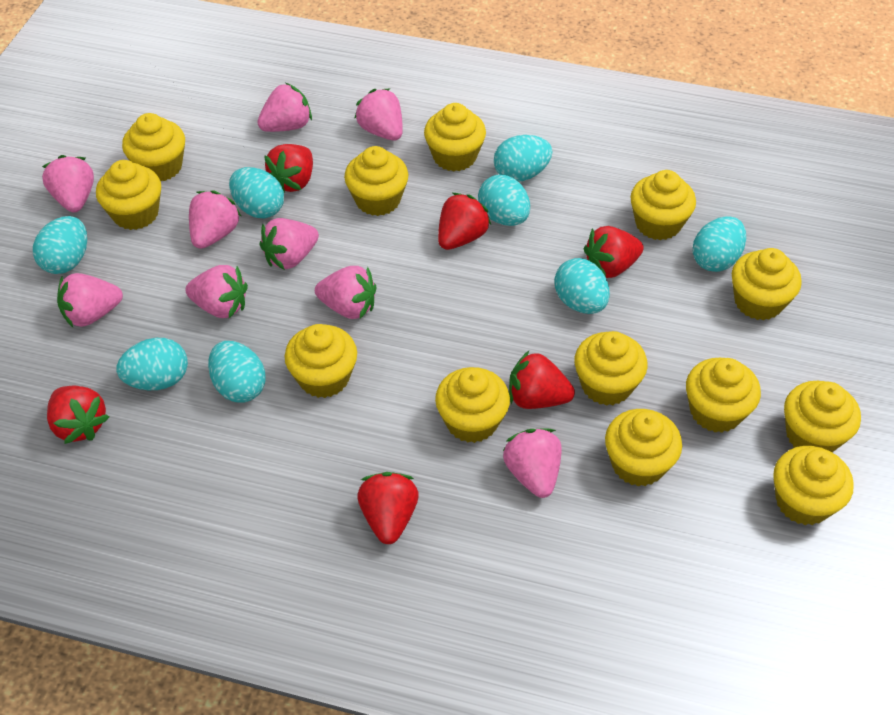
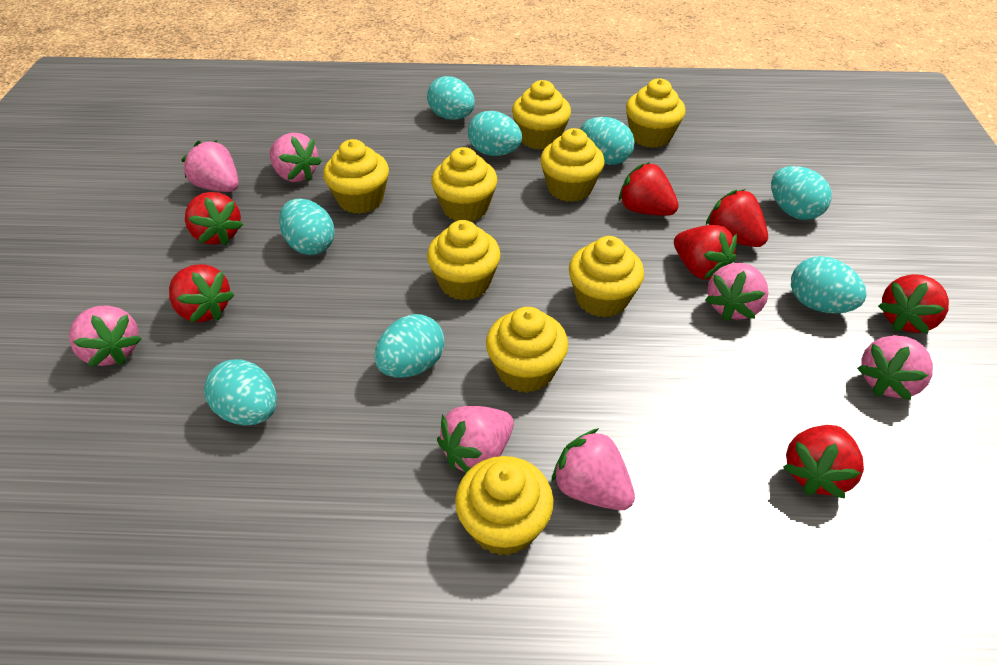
pink strawberry: 9 -> 7
red strawberry: 6 -> 7
yellow cupcake: 13 -> 9

